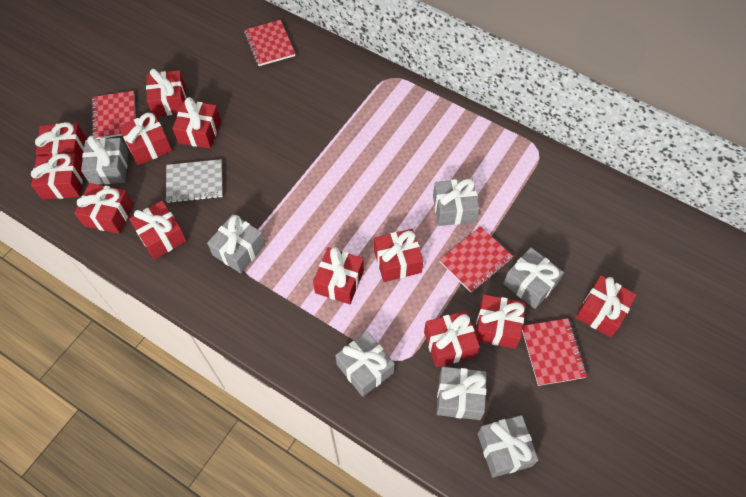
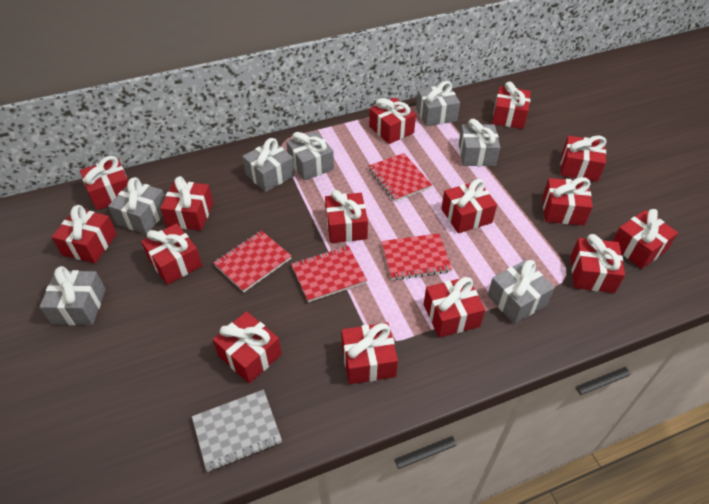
red gift: 12 -> 15

